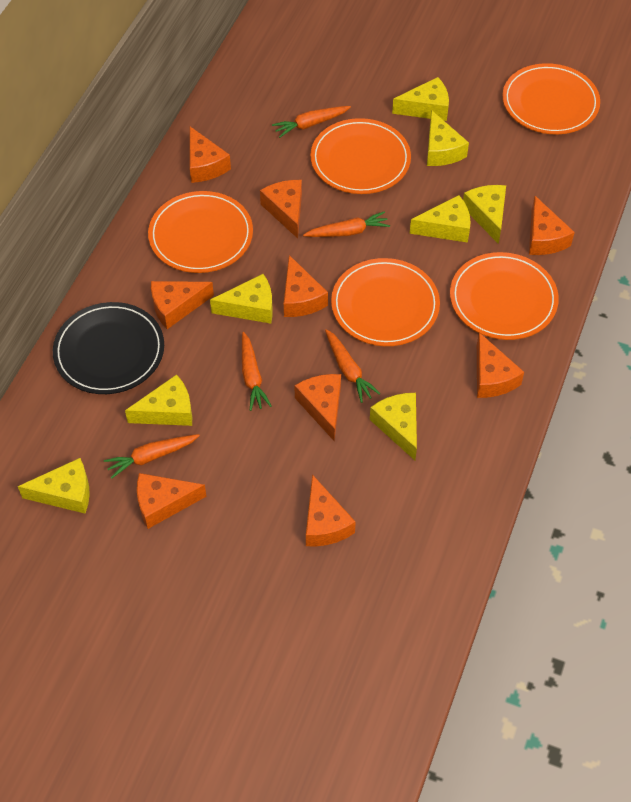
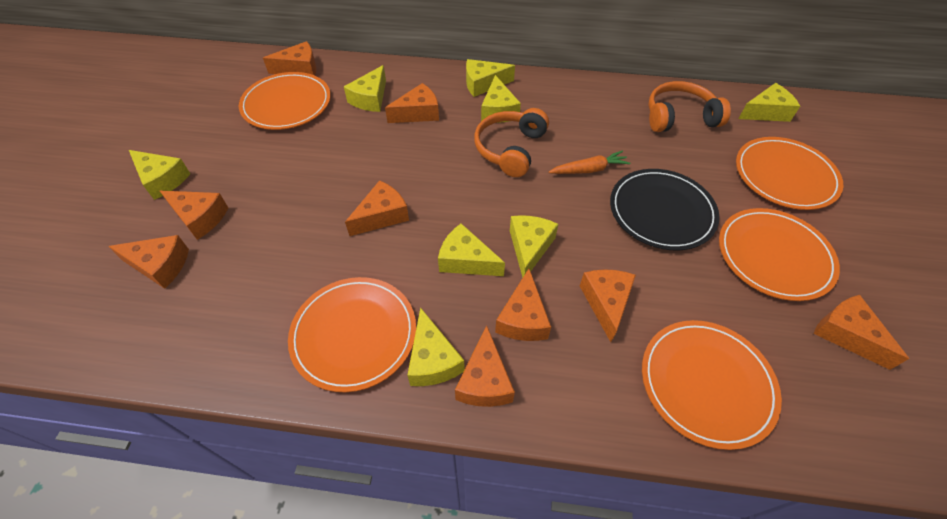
orange carrot: 5 -> 1
orange headphones: 0 -> 2

